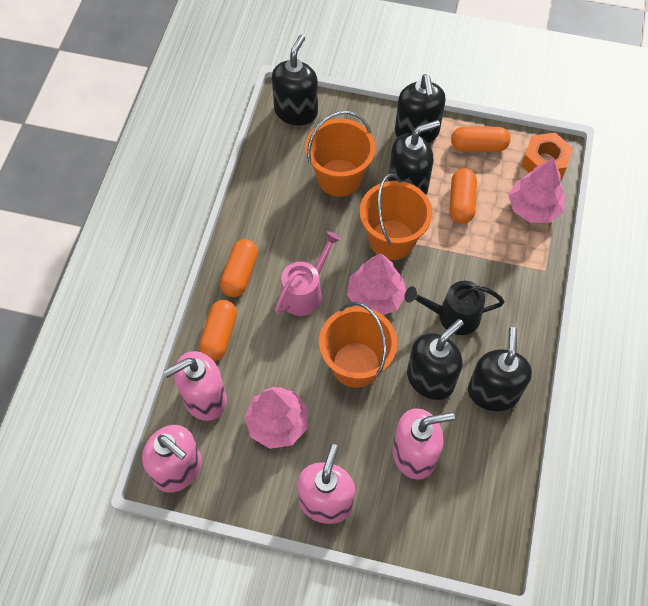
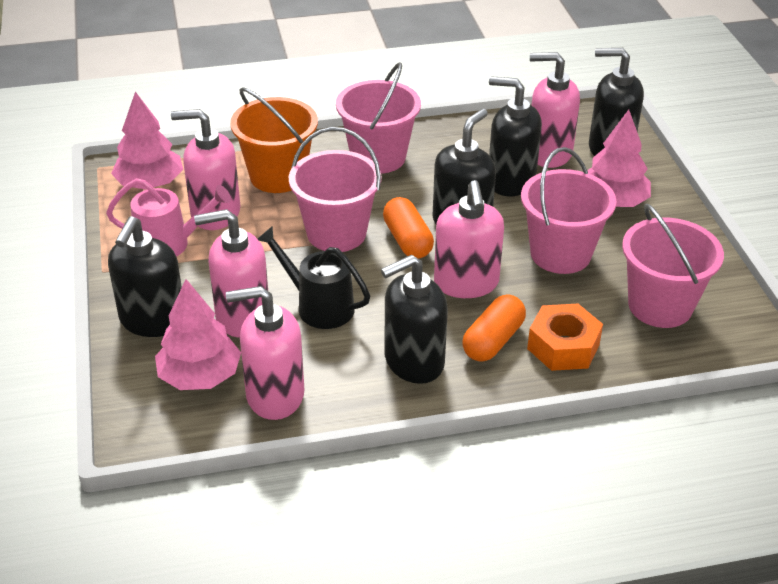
orange bucket: 3 -> 1
orange capsule: 4 -> 2
pink bucket: 0 -> 4
pink soap dispenser: 4 -> 5

